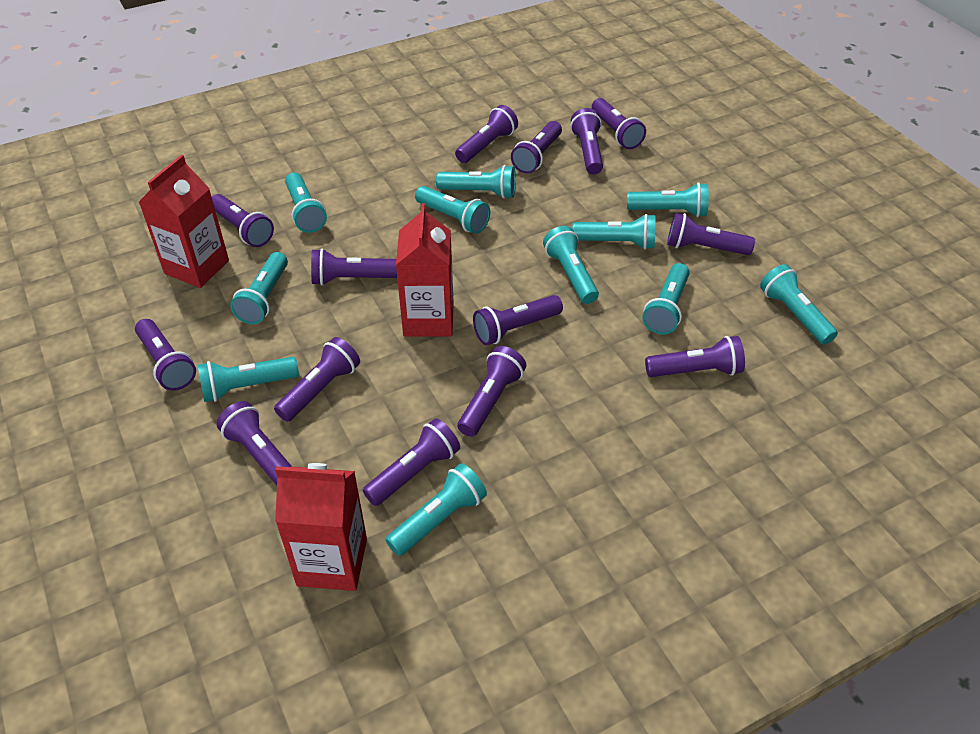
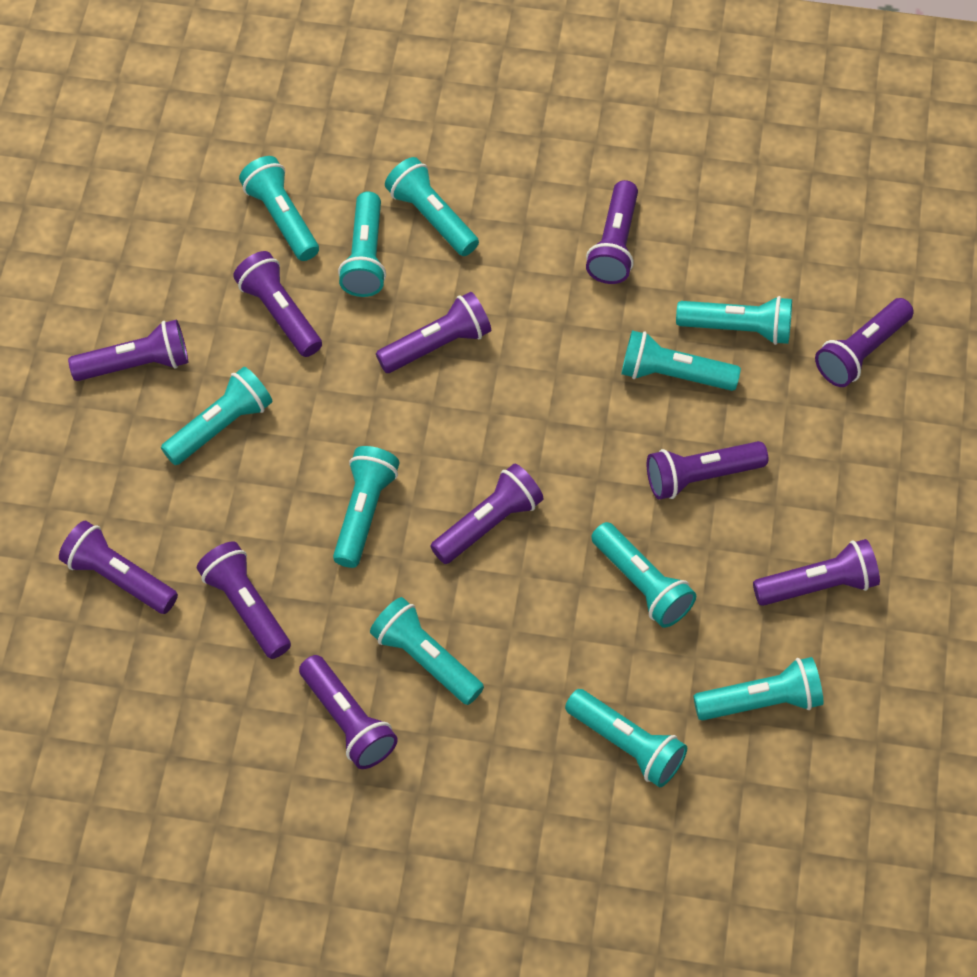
purple flashlight: 14 -> 11
red carton: 3 -> 0

